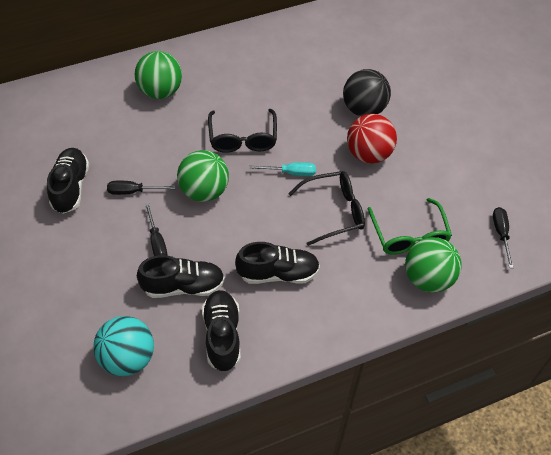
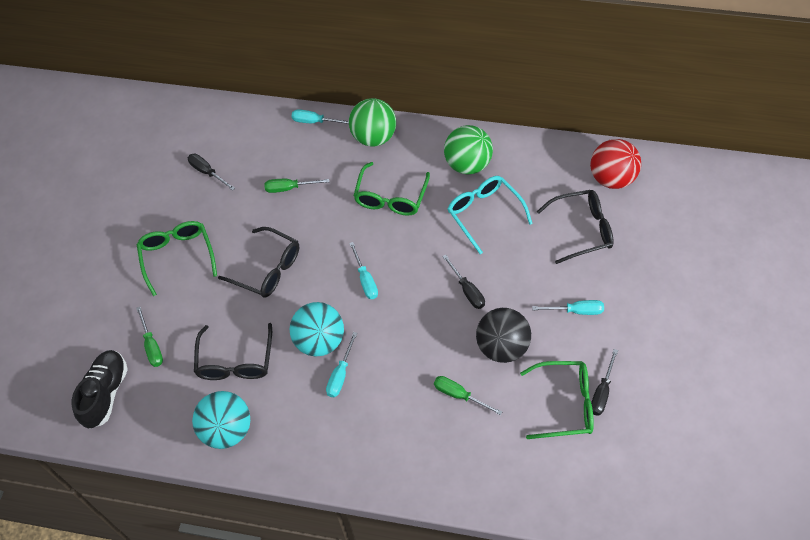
black glasses: 2 -> 3
black shoe: 4 -> 1
green ball: 3 -> 2
green glasses: 1 -> 3
green screwdriver: 0 -> 3
turquoise ball: 1 -> 2
turquoise glasses: 0 -> 1
turquoise screwdriver: 1 -> 4

